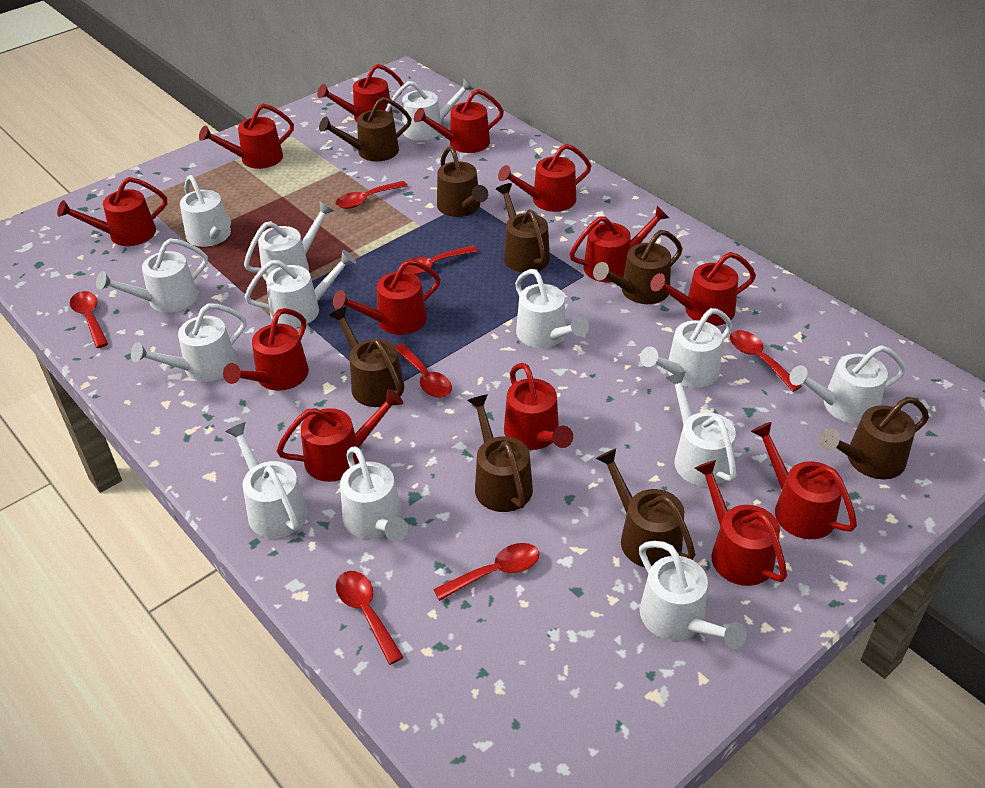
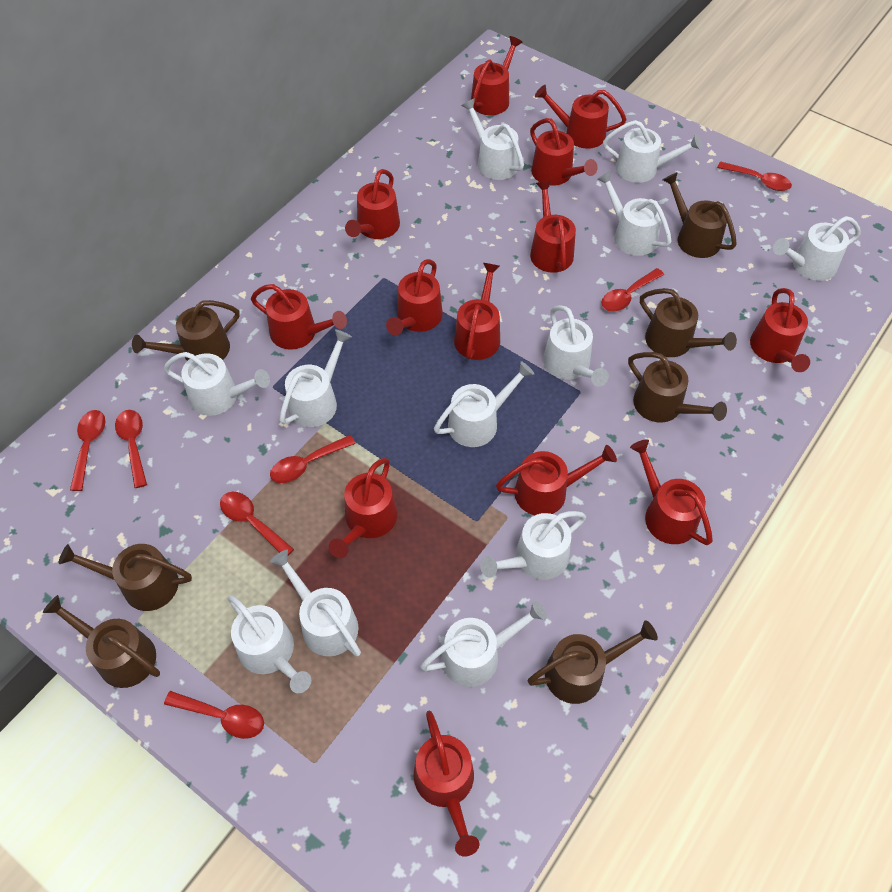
brown watering can: 8 -> 7
white watering can: 13 -> 12

